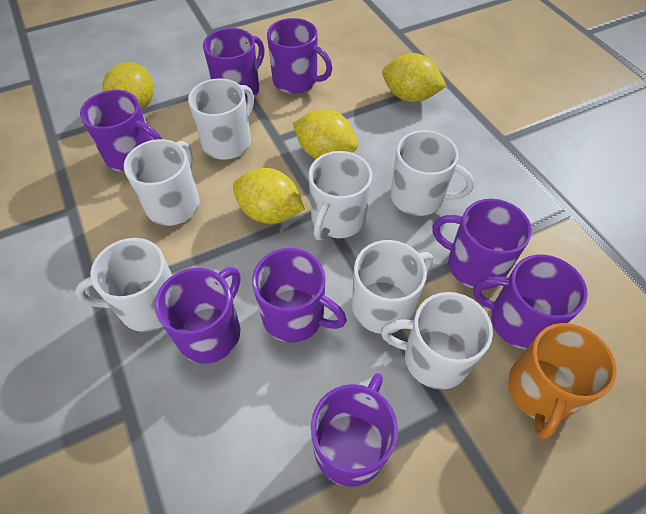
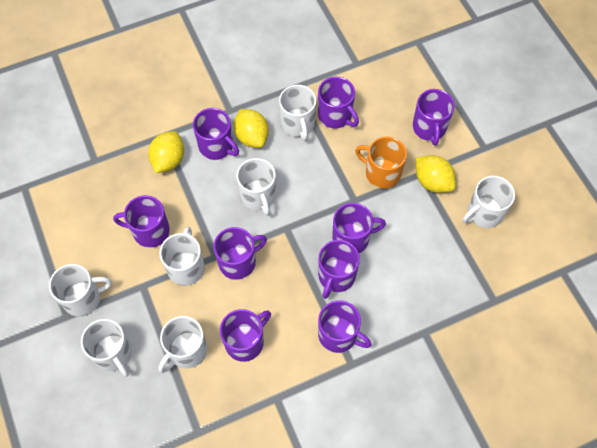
purple mug: 8 -> 9
yellow lemon: 4 -> 3

